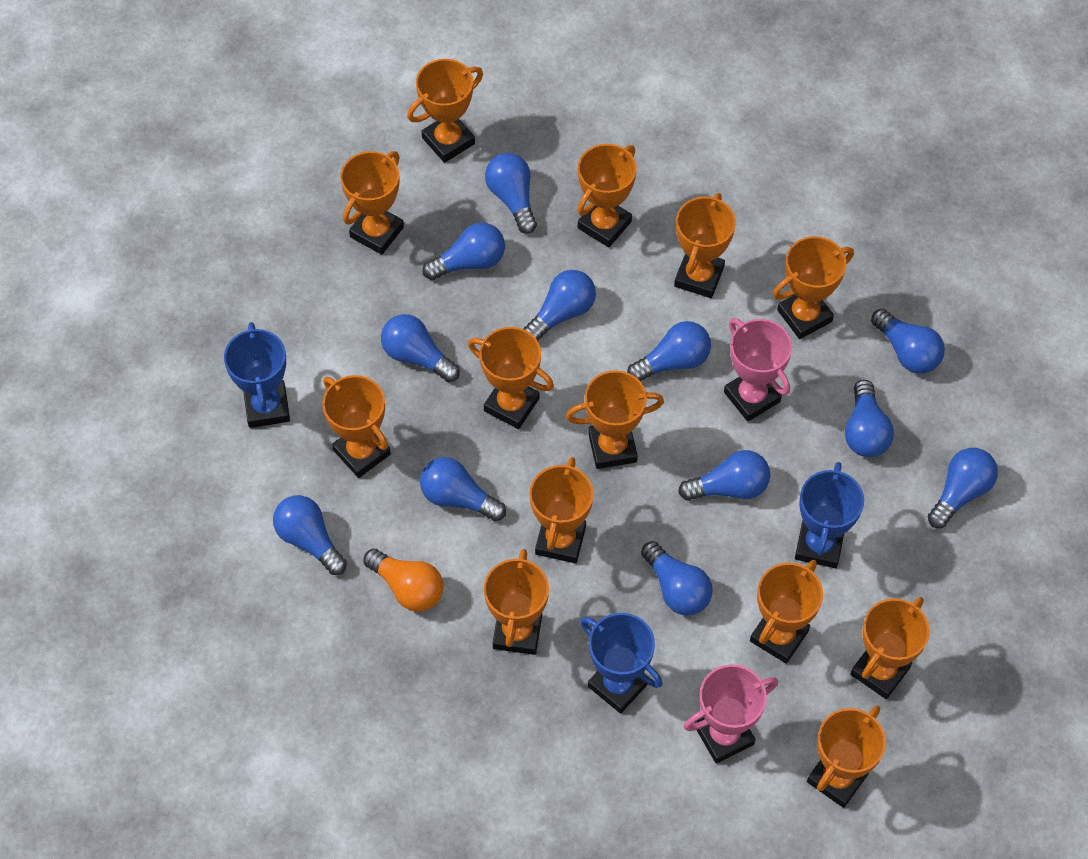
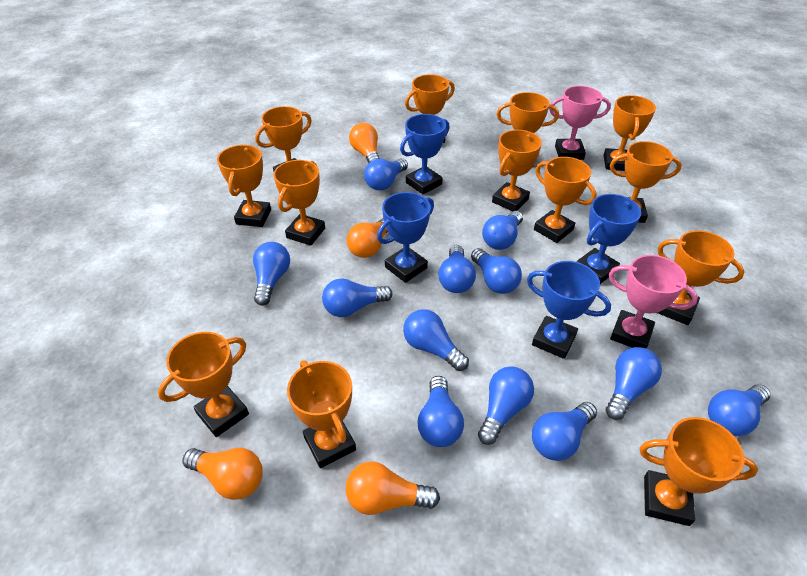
blue trophy: 3 -> 4
orange light bulb: 1 -> 4

